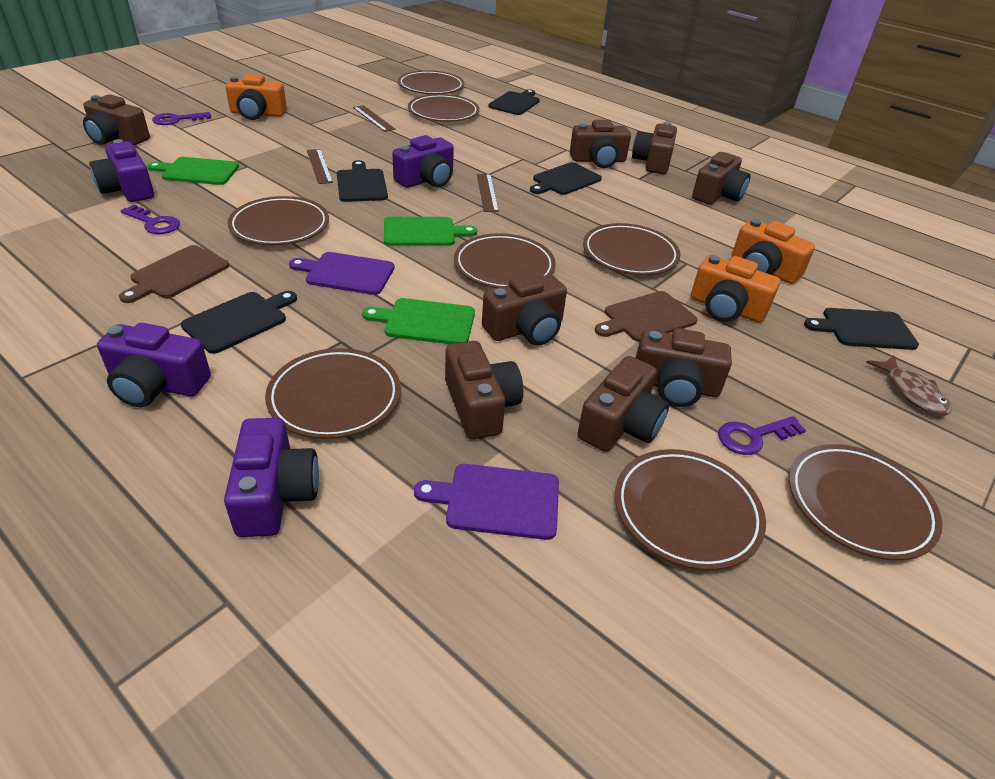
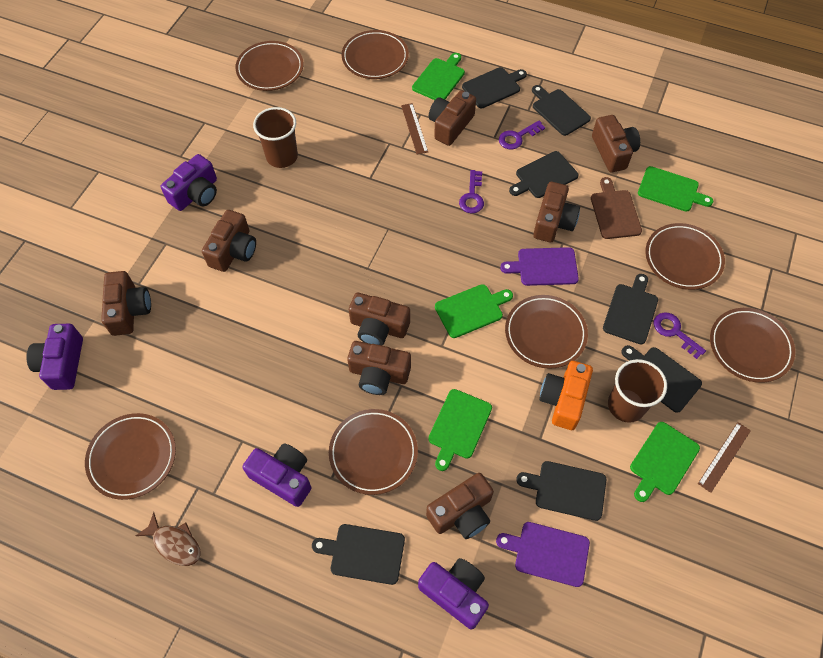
black cutting board: 5 -> 7
brown cup: 0 -> 2
brown cutting board: 2 -> 1
brown plate: 8 -> 7
brown ruler: 3 -> 2
green cutting board: 3 -> 5
orange camera: 3 -> 1

